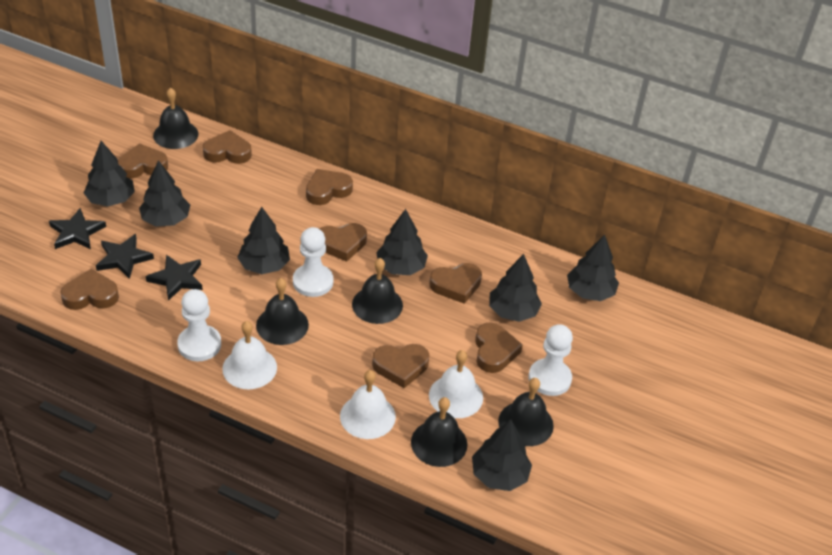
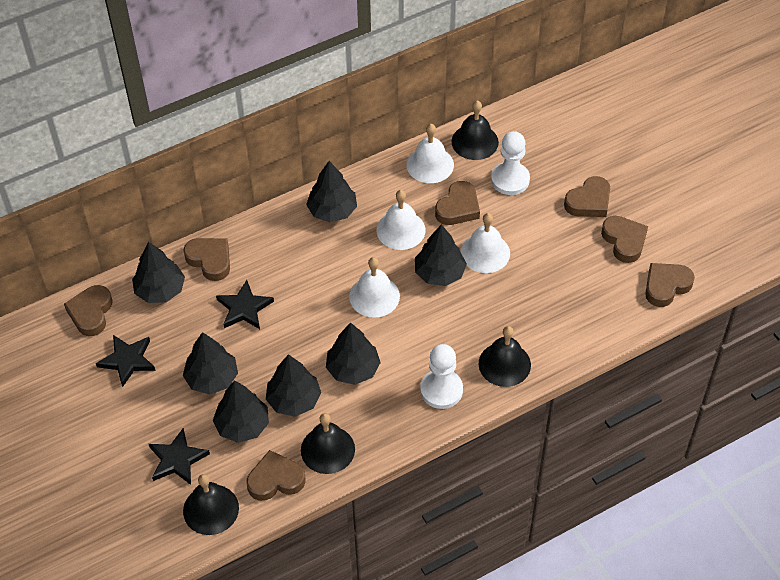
black bell: 5 -> 4
brown heart: 8 -> 7
white bell: 3 -> 4
white pawn: 3 -> 2

